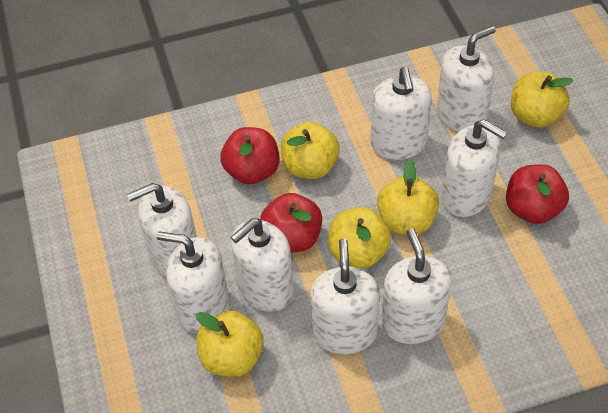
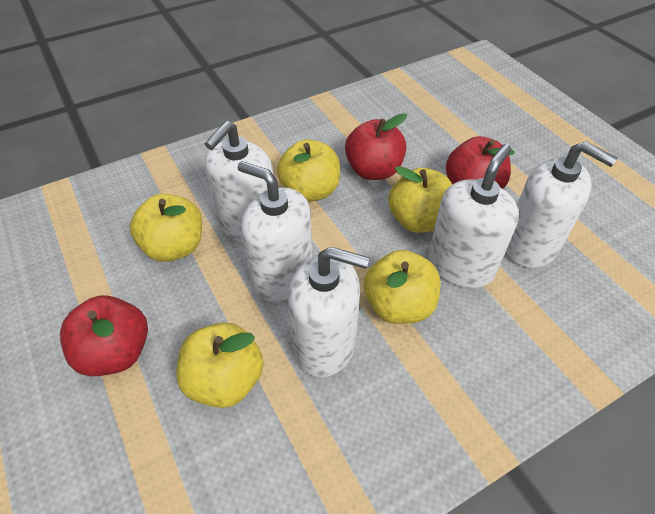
white soap dispenser: 8 -> 5

